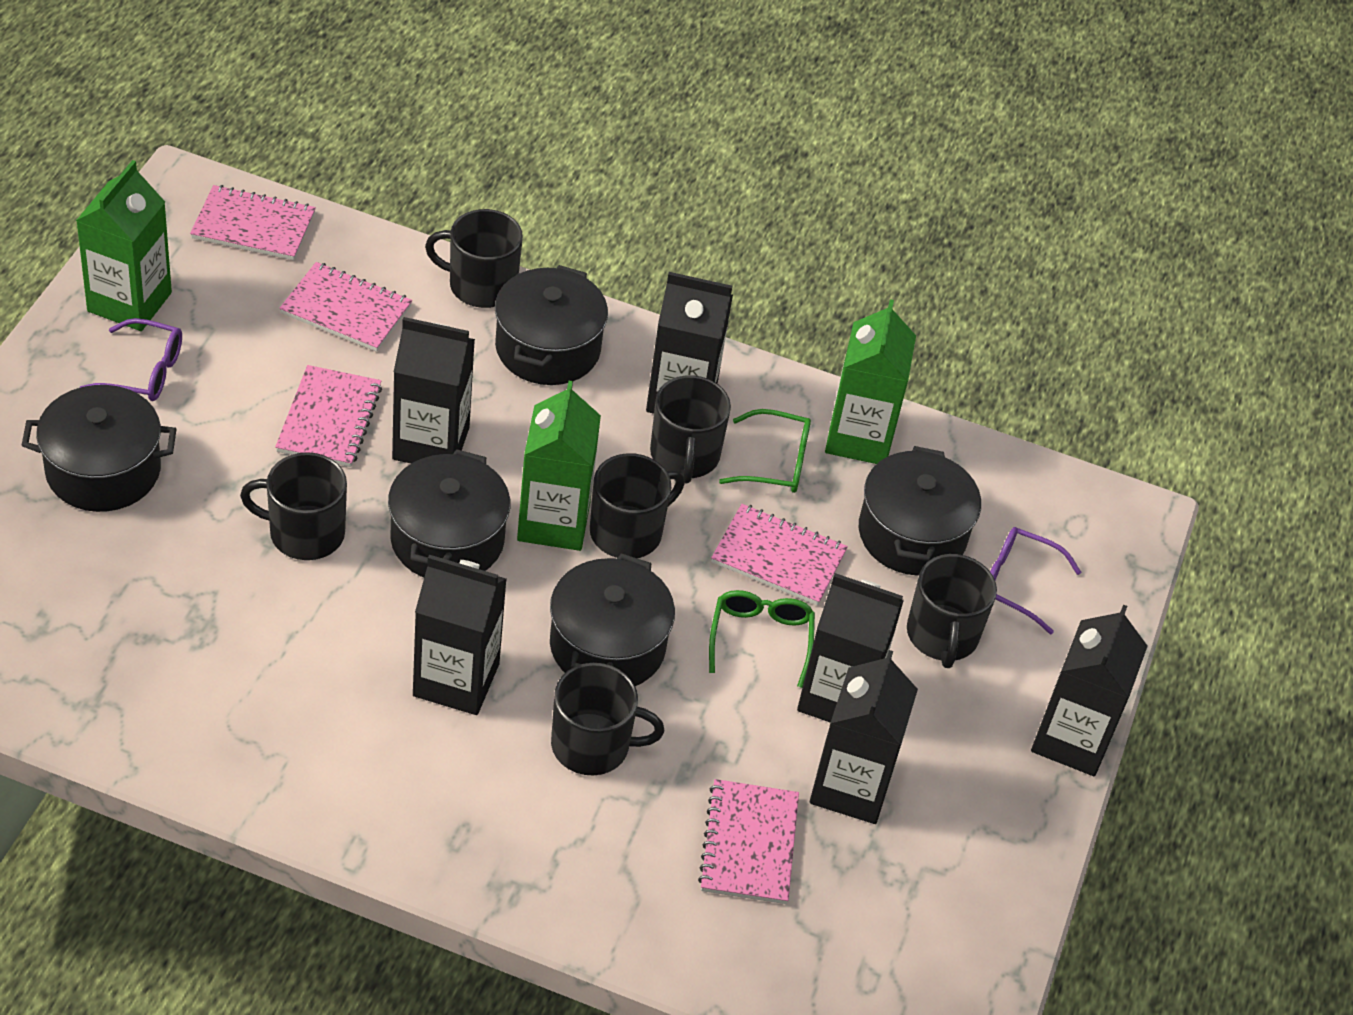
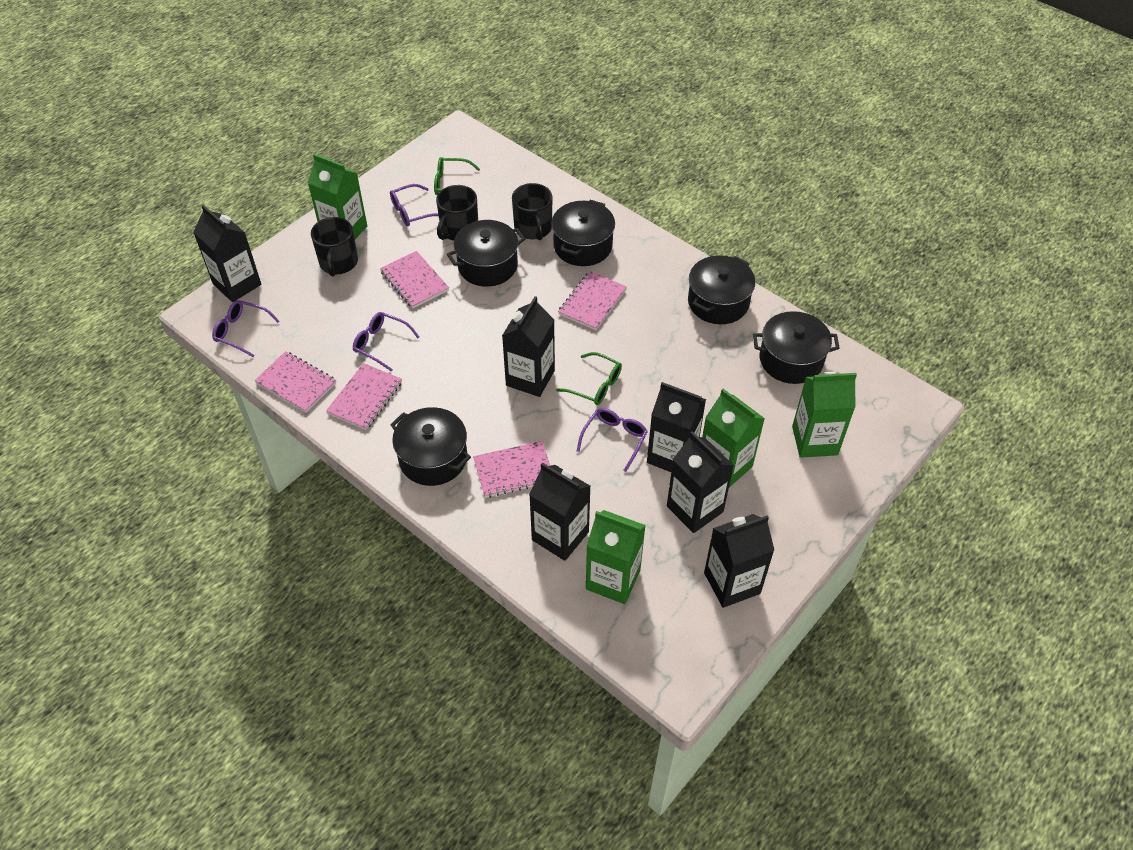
black mug: 6 -> 3
green carton: 3 -> 4
purple glasses: 2 -> 4

